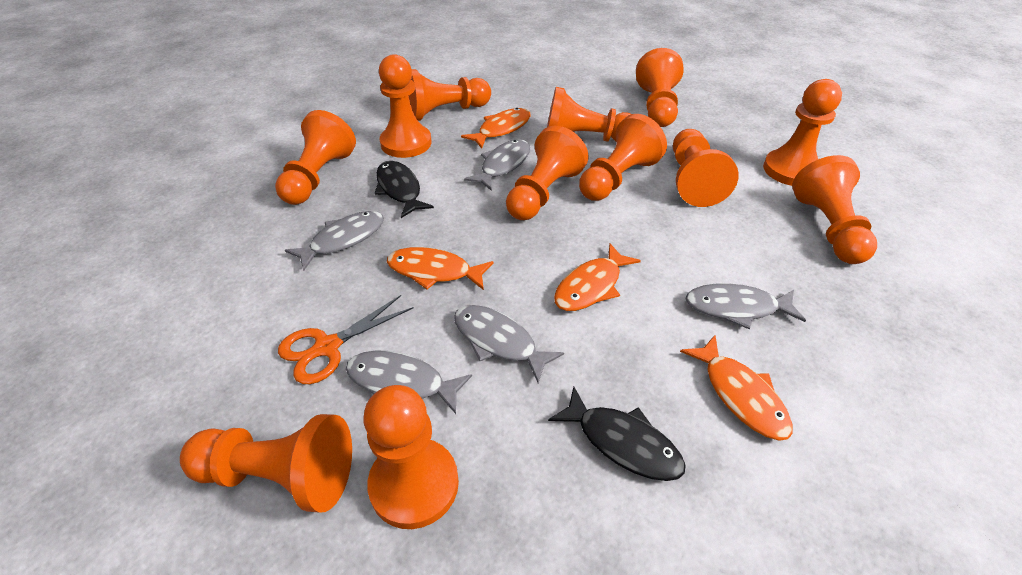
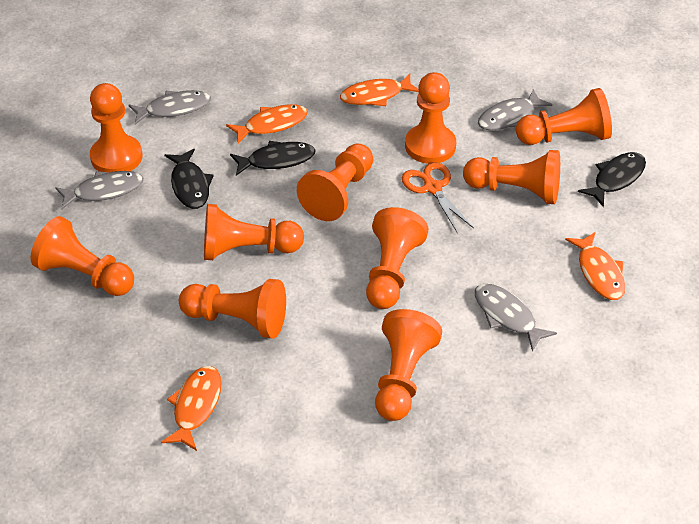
black fish: 2 -> 3
grey fish: 5 -> 4
orange pawn: 12 -> 10

